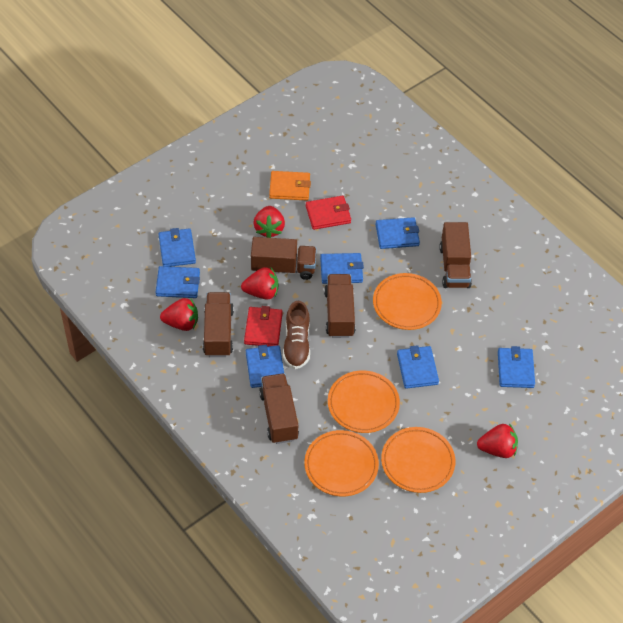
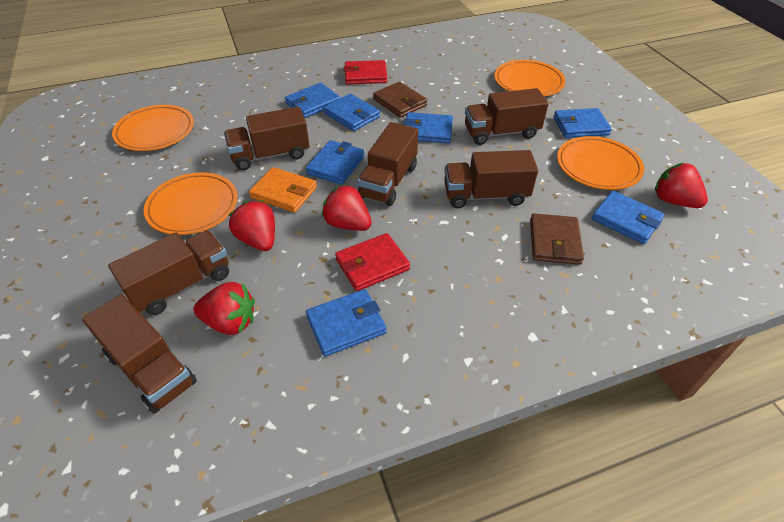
brown shoe: 1 -> 0
brown truck: 5 -> 6
brown wallet: 0 -> 2

